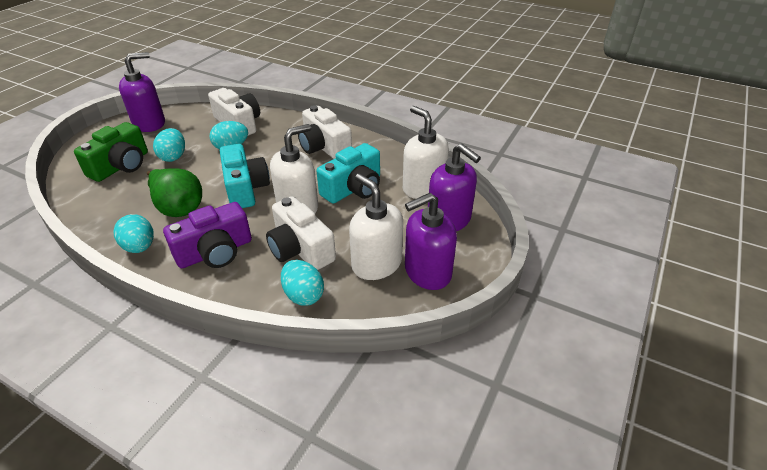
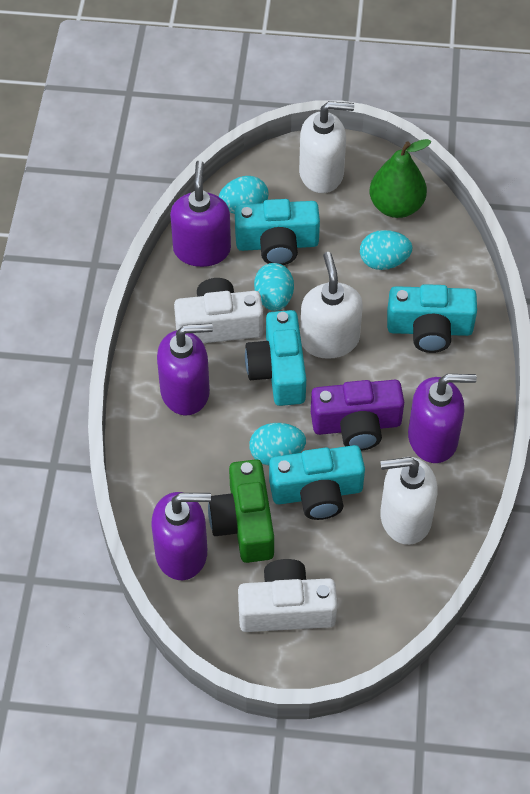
purple soap dispenser: 3 -> 4
turquoise camera: 2 -> 4
white camera: 3 -> 2

